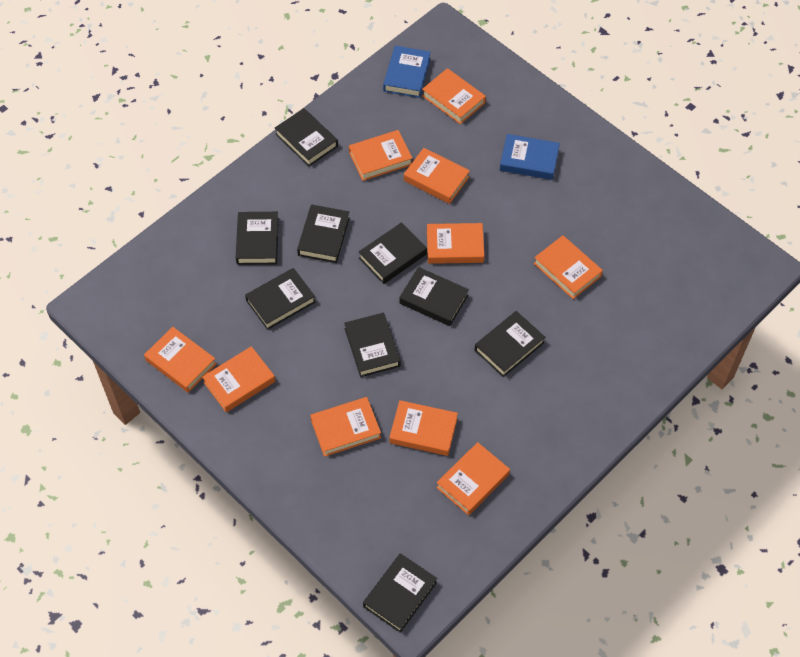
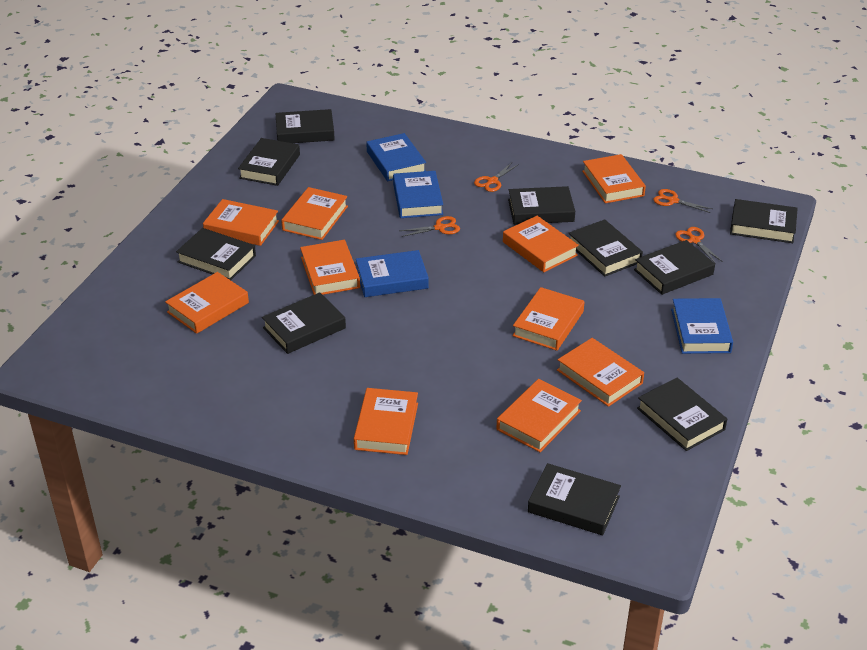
black book: 9 -> 10
blue book: 2 -> 4
orange scissors: 0 -> 4

